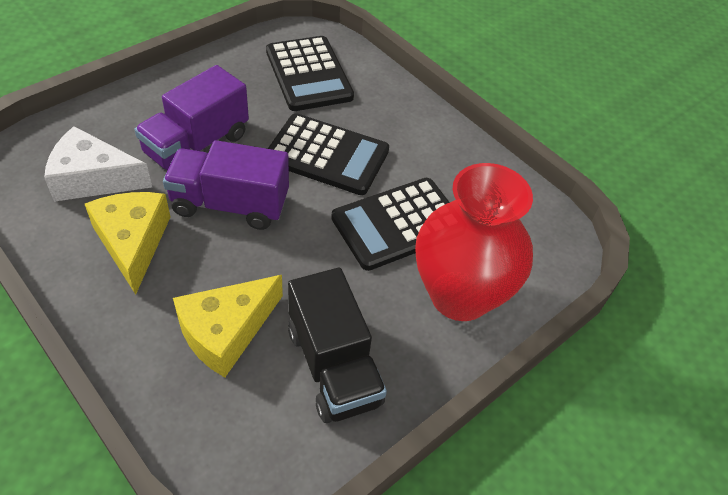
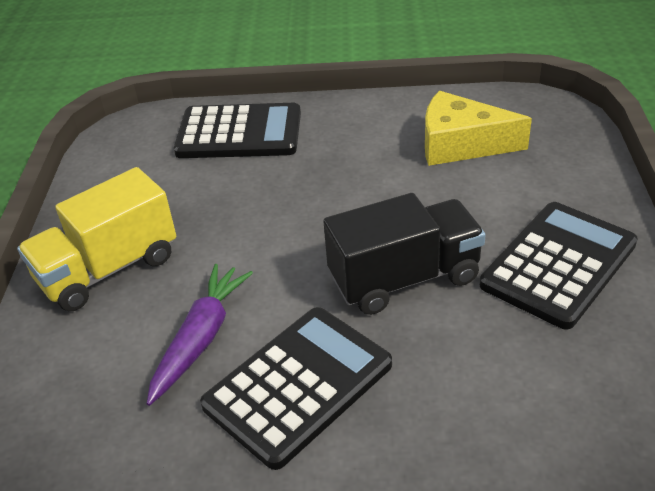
purple carrot: 0 -> 1
purple truck: 2 -> 0
red vase: 1 -> 0
white cheese: 1 -> 0
yellow cheese: 2 -> 1
yellow truck: 0 -> 1

